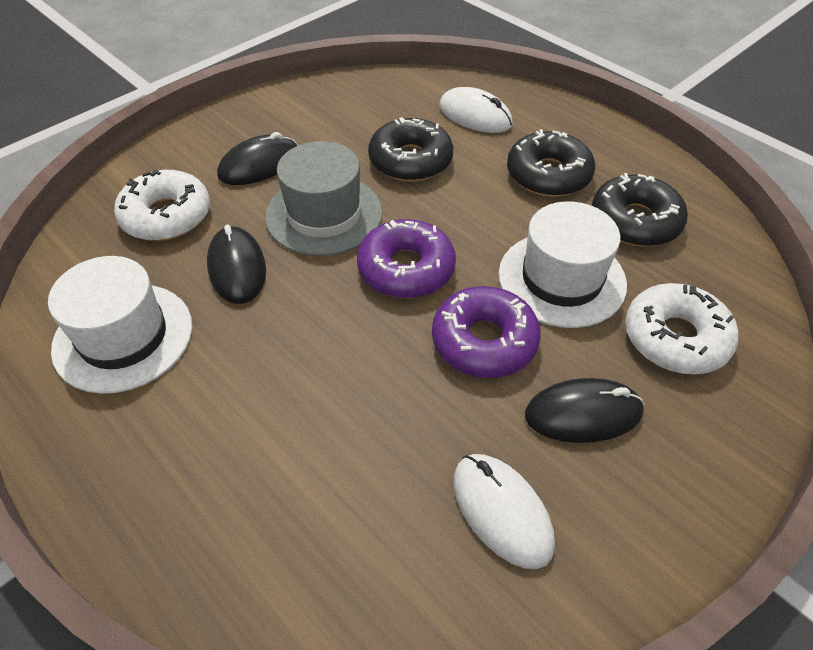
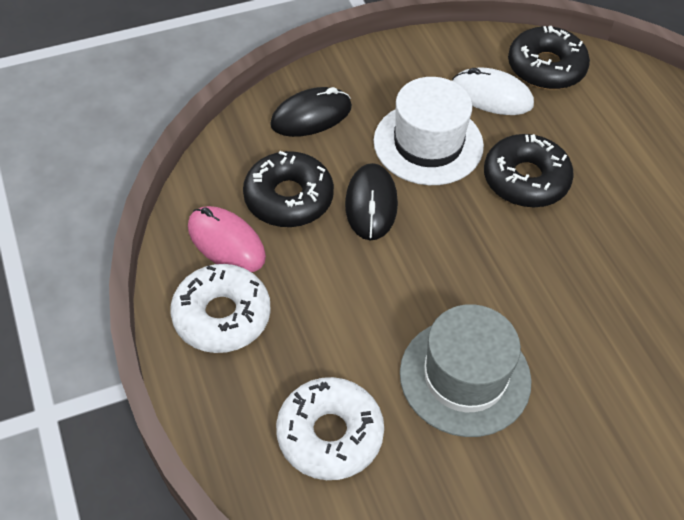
black mouse: 3 -> 2
pink mouse: 0 -> 1
purple donut: 2 -> 0
white hat: 2 -> 1
white mouse: 2 -> 1

